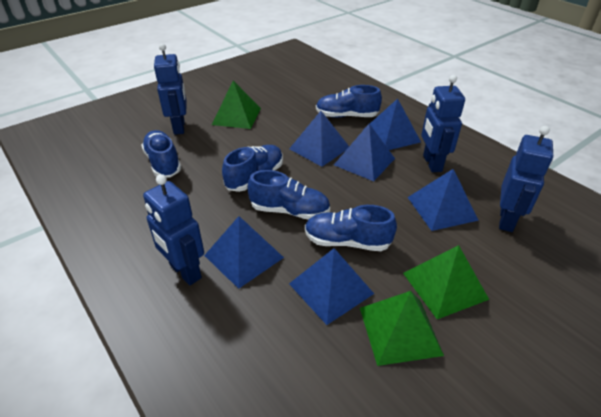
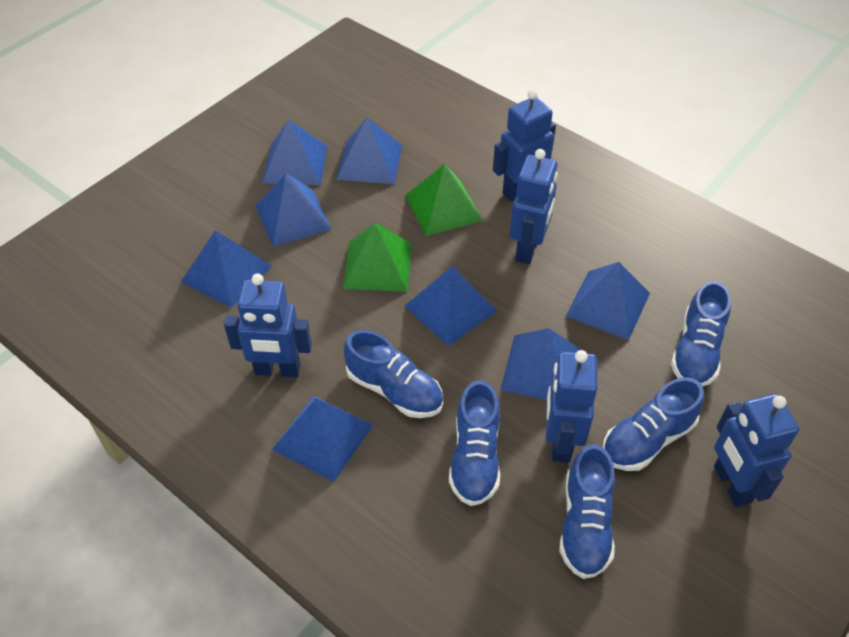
blue pyramid: 6 -> 8
blue robot: 4 -> 5
green pyramid: 3 -> 2

